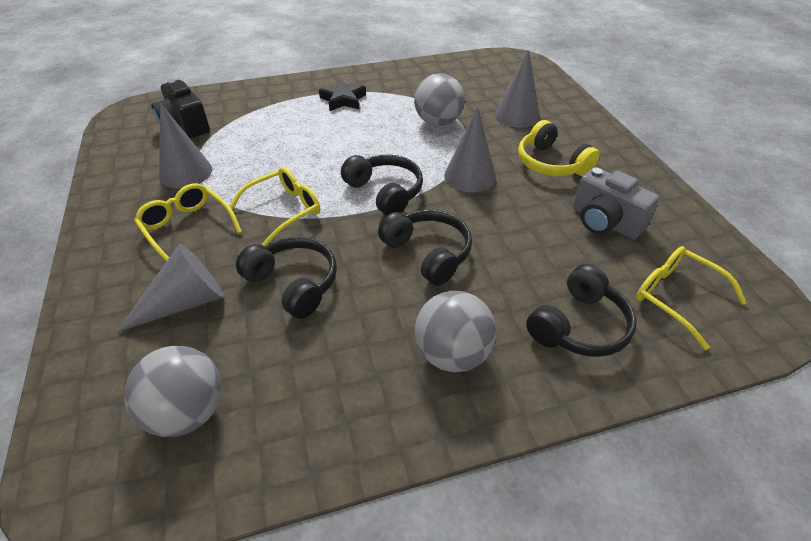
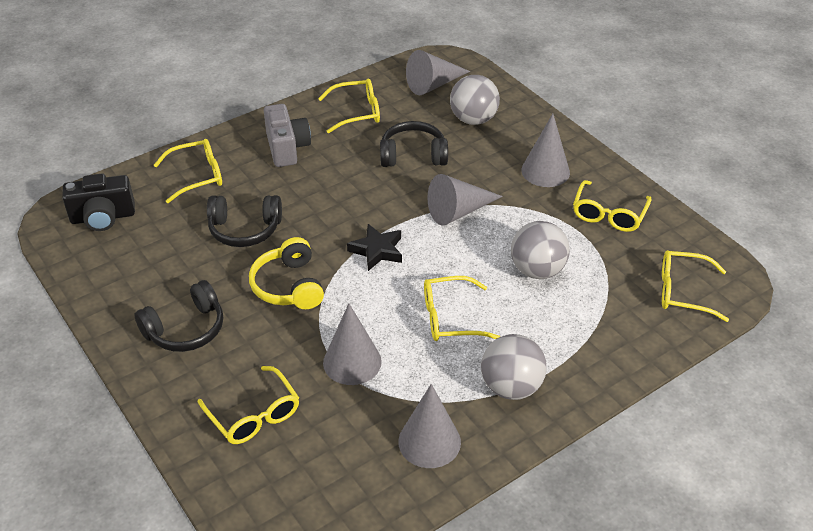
black headphones: 4 -> 3
grey cone: 4 -> 5
yellow glasses: 3 -> 6

